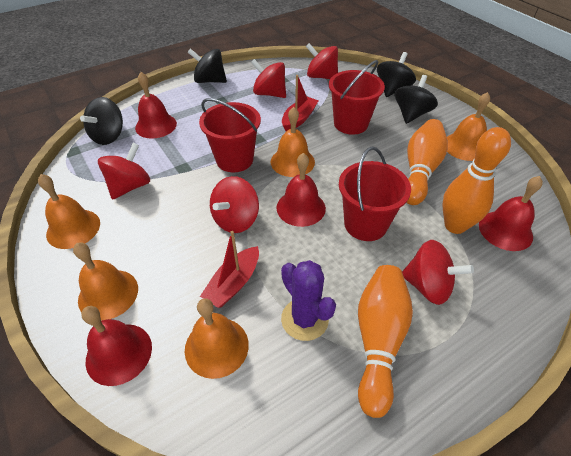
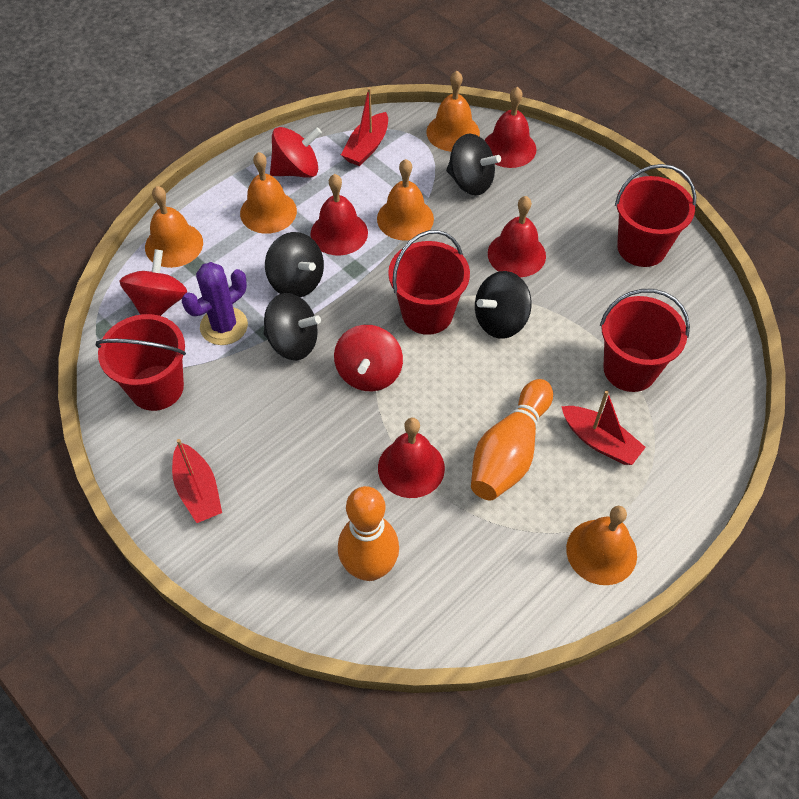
orange bowling pin: 3 -> 2
red boat: 2 -> 3
red bucket: 3 -> 4
red spinning top: 5 -> 3

